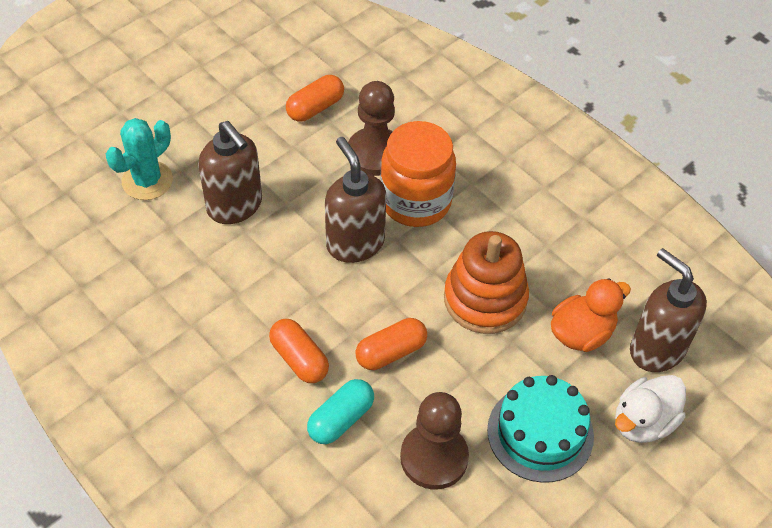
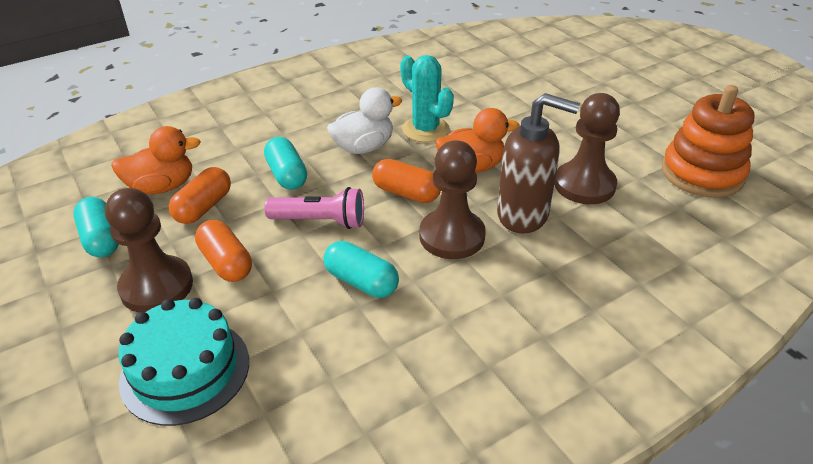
brown pawn: 2 -> 3
brown soap dispenser: 3 -> 1
orange duck: 1 -> 2
orange jar: 1 -> 0
pink flashlight: 0 -> 1
turquoise capsule: 1 -> 3

